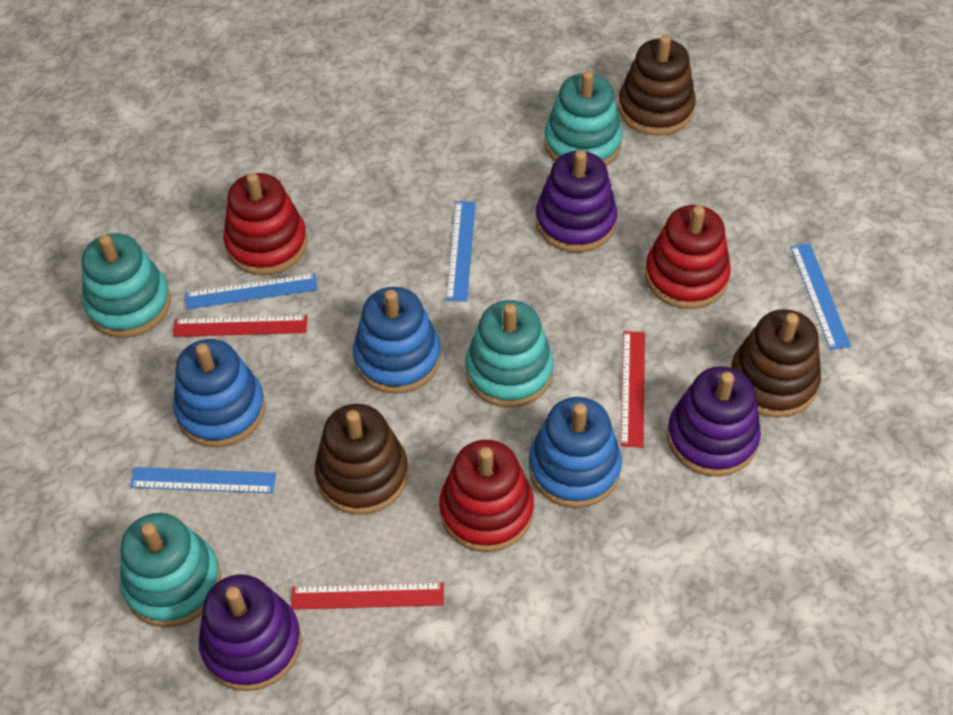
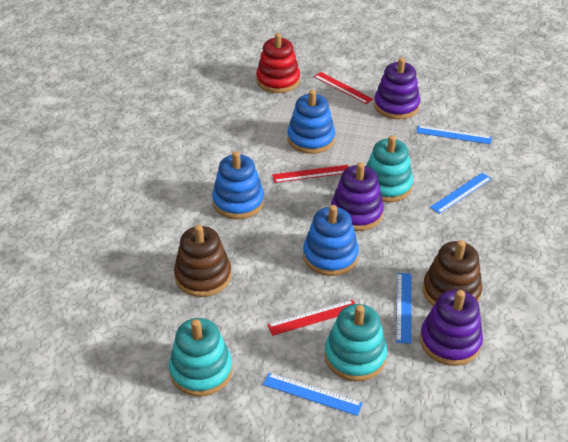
brown stacking toy: 3 -> 2
red stacking toy: 3 -> 1
turquoise stacking toy: 4 -> 3

